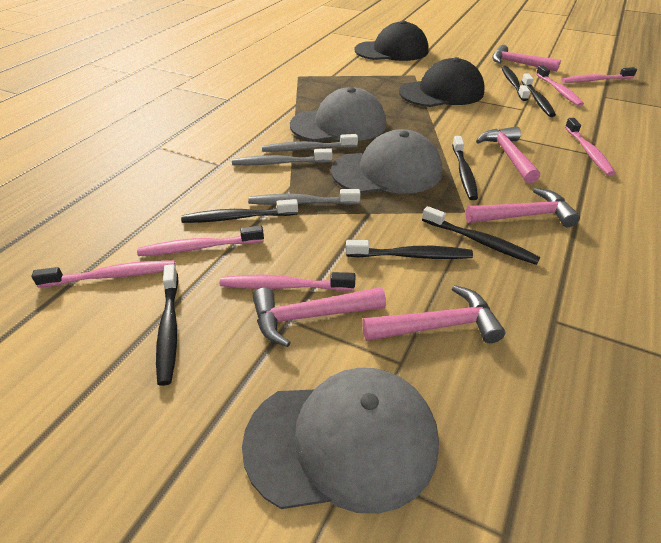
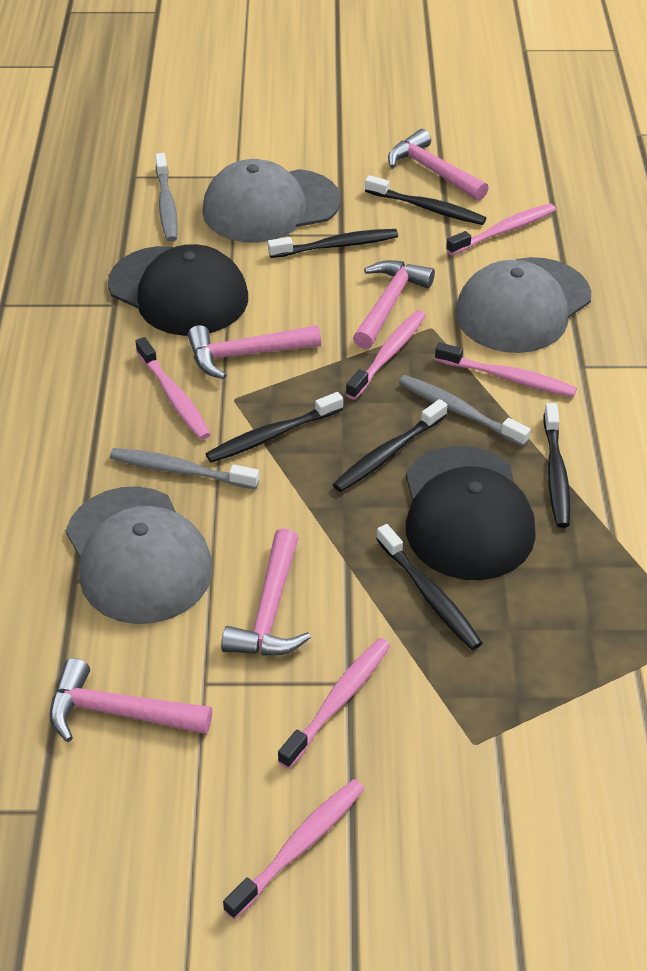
black toothbrush: 7 -> 6

